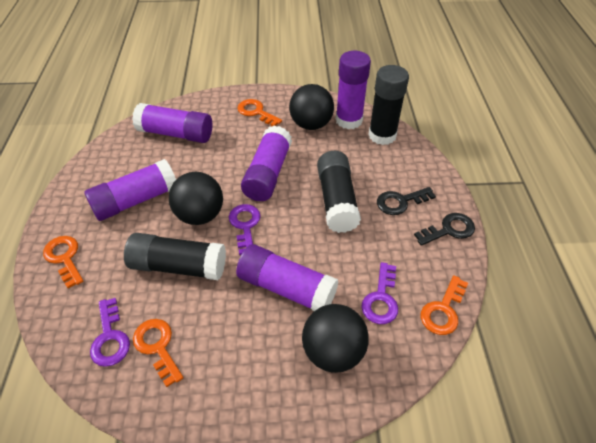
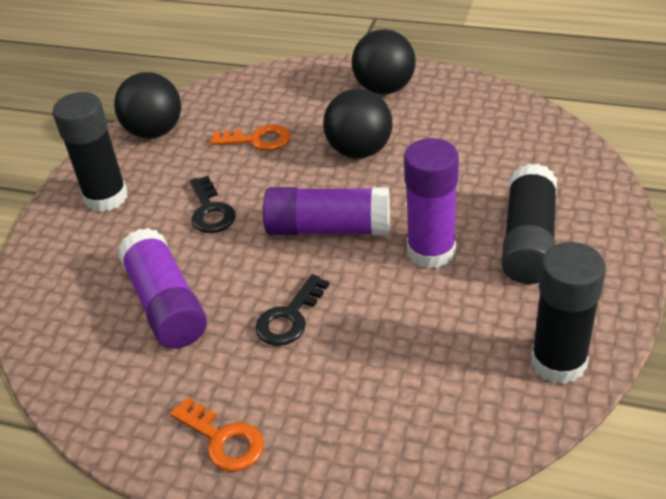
orange key: 4 -> 2
purple glue stick: 5 -> 3
purple key: 3 -> 0

